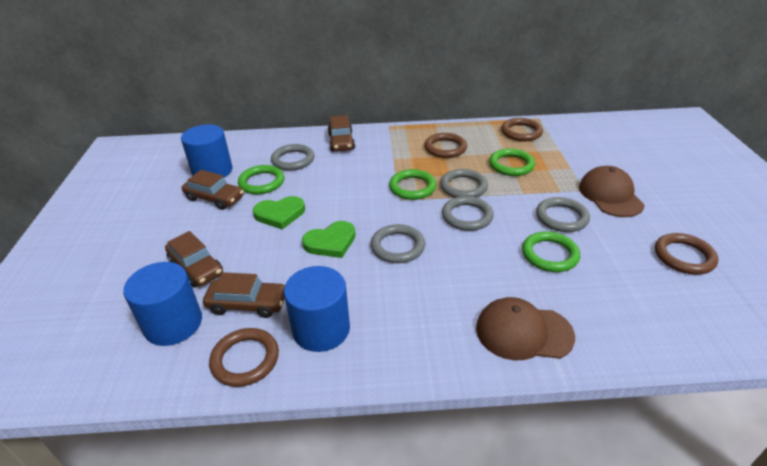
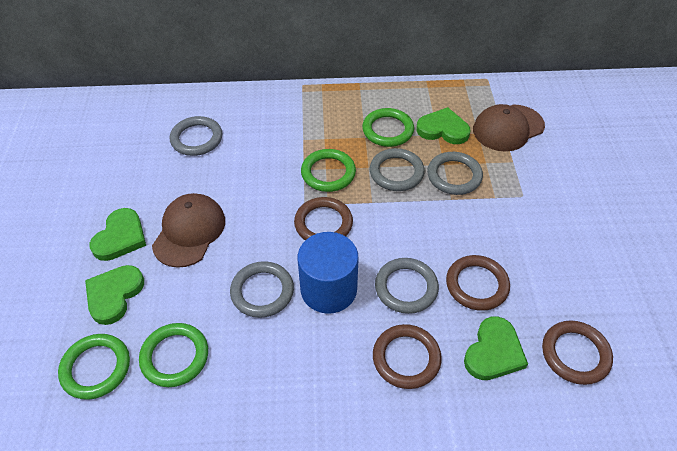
blue cylinder: 3 -> 1
brown car: 4 -> 0
green heart: 2 -> 4

